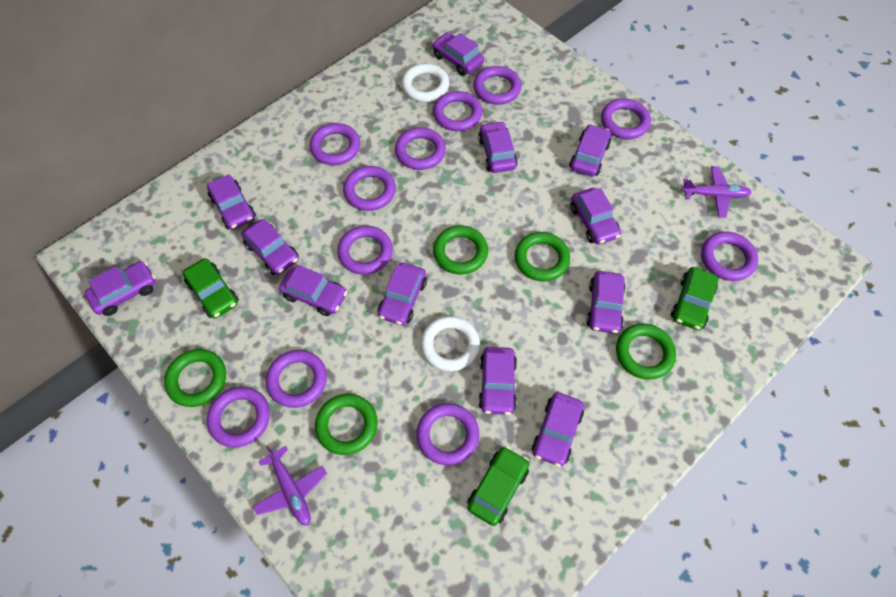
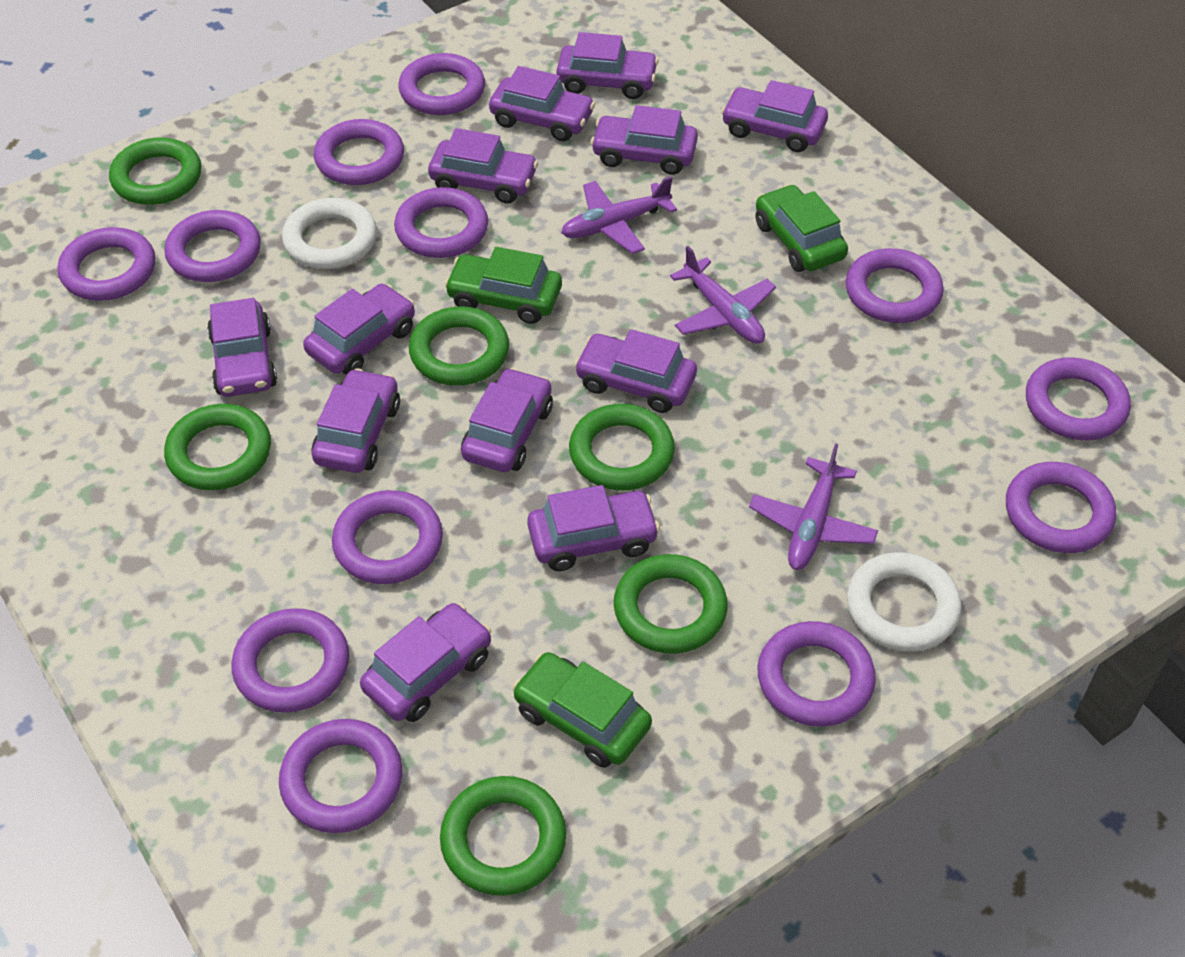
green ring: 5 -> 6
purple plane: 2 -> 3
purple ring: 11 -> 12

